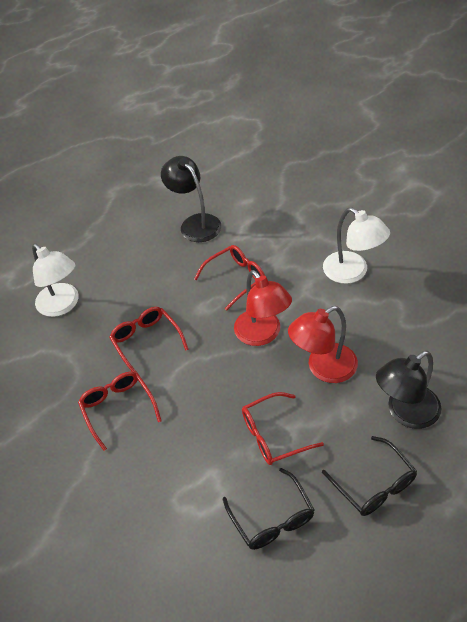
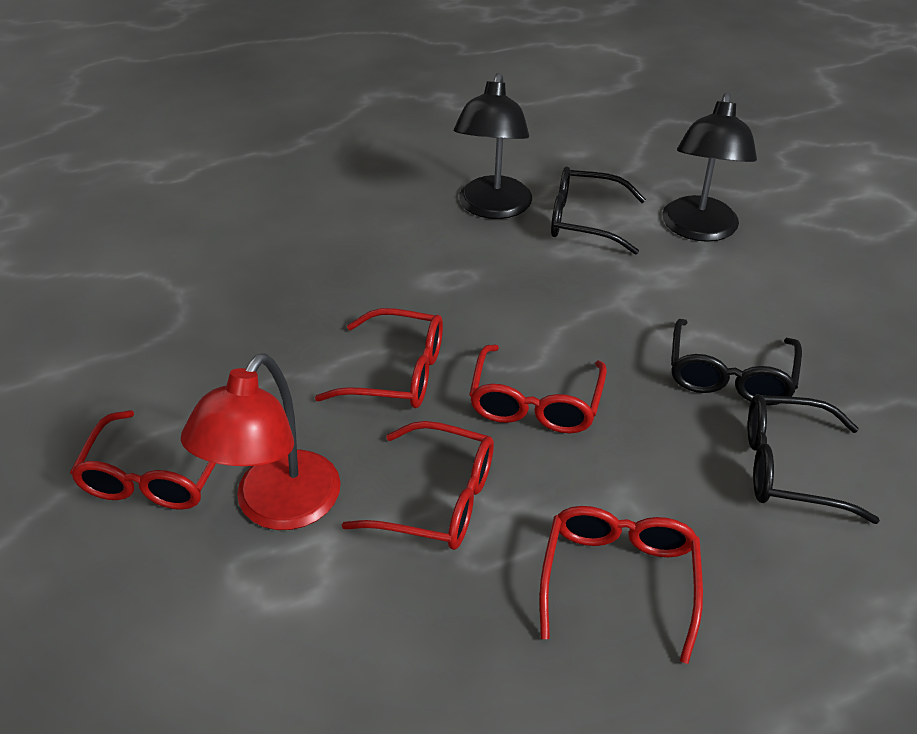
black glasses: 2 -> 3
red glasses: 4 -> 5
red lamp: 2 -> 1
white lamp: 2 -> 0

